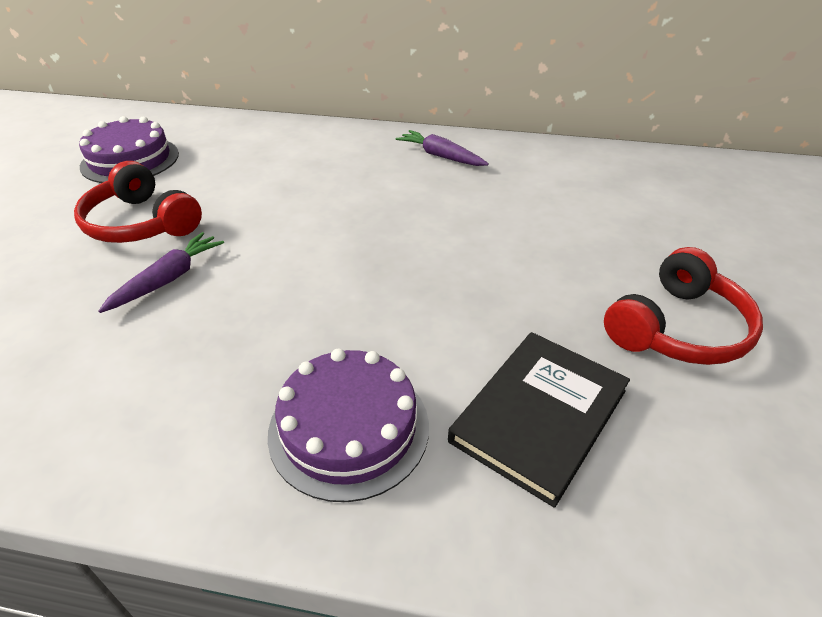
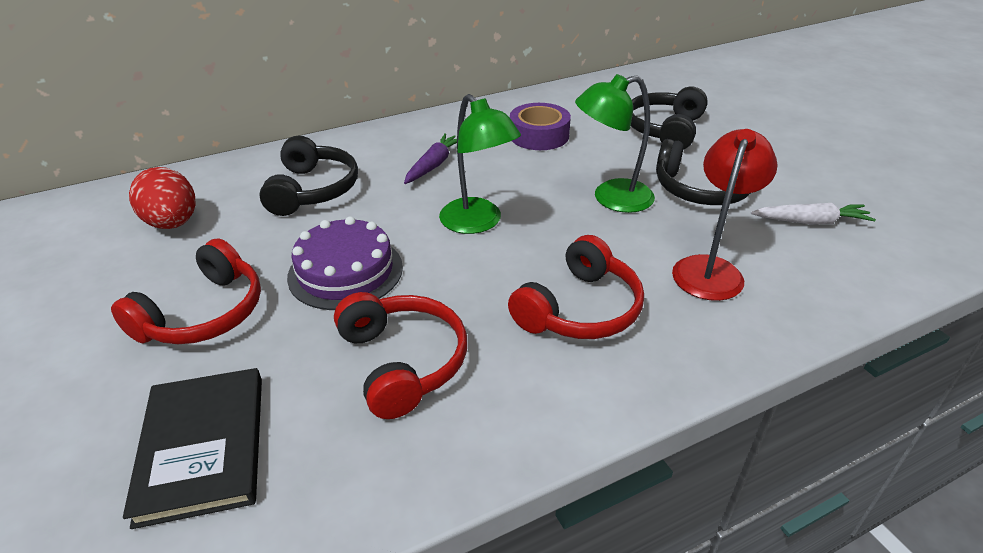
black headphones: 0 -> 3
green lamp: 0 -> 2
purple cake: 2 -> 1
purple carrot: 2 -> 1
purple tape: 0 -> 1
red egg: 0 -> 1
red headphones: 2 -> 3
red lamp: 0 -> 1
white carrot: 0 -> 1

